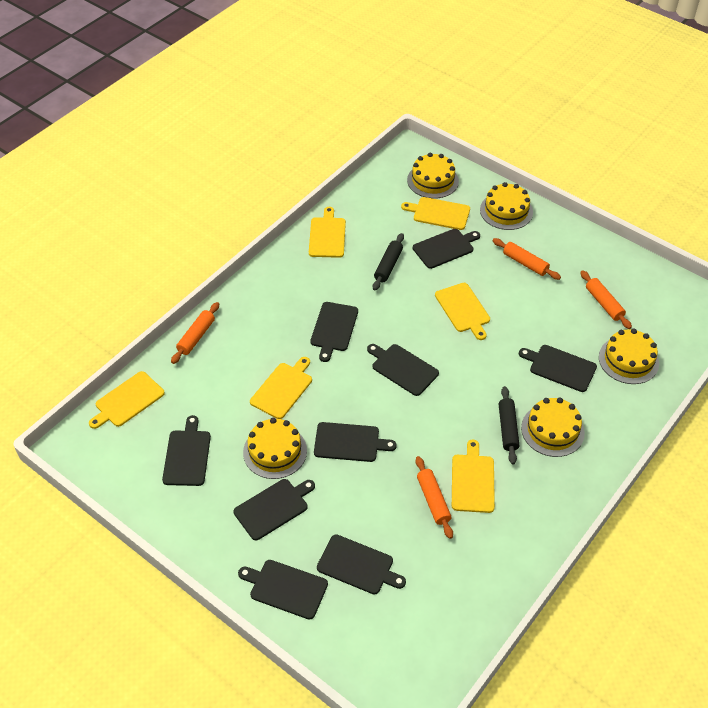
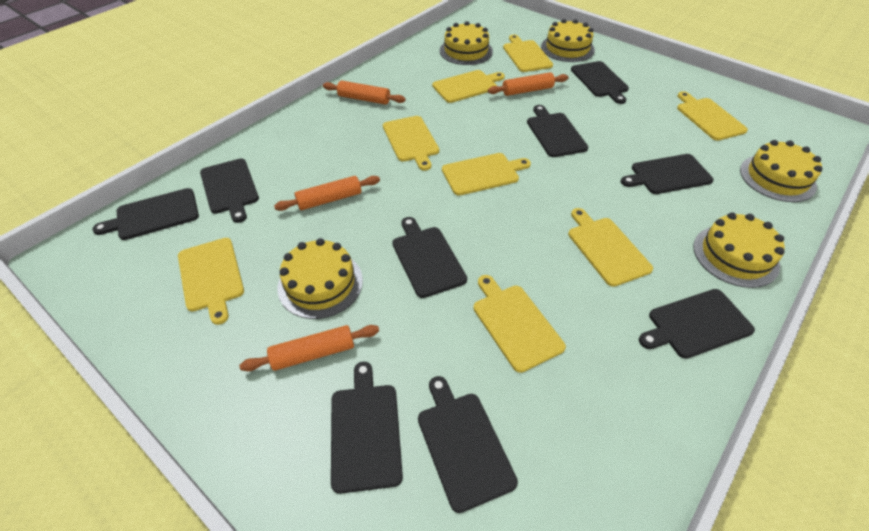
black rolling pin: 2 -> 0
yellow cutting board: 6 -> 8

